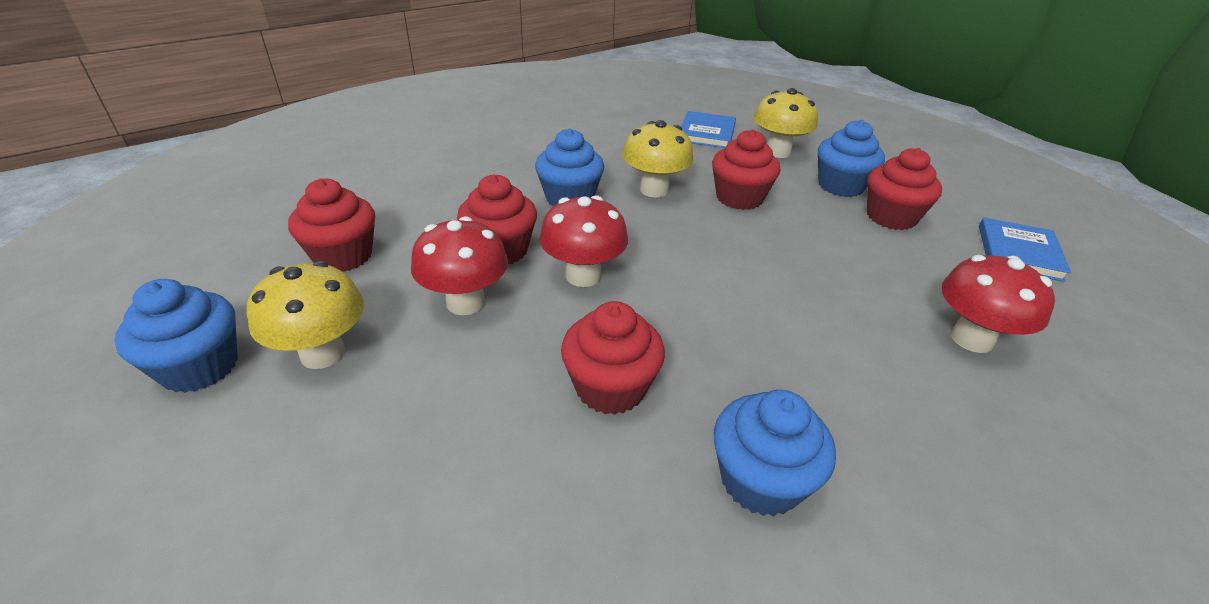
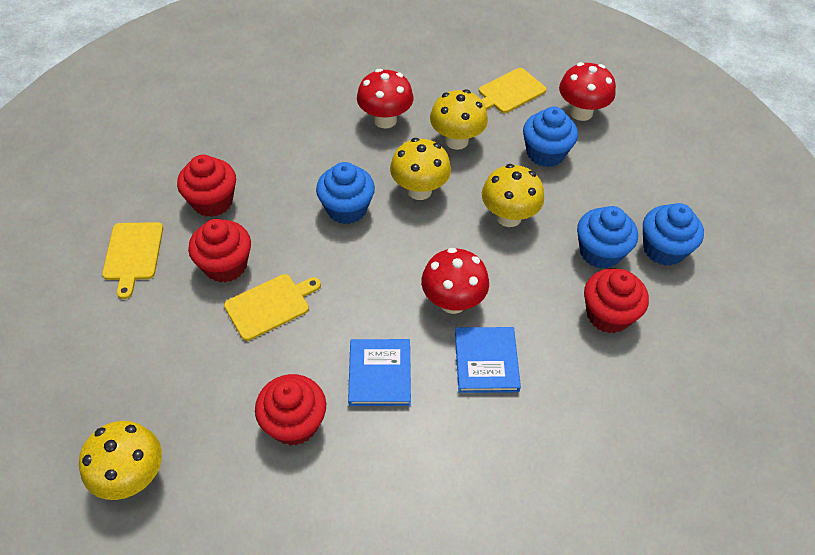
red cupcake: 5 -> 4
yellow cutting board: 0 -> 3
yellow mushroom: 3 -> 4

